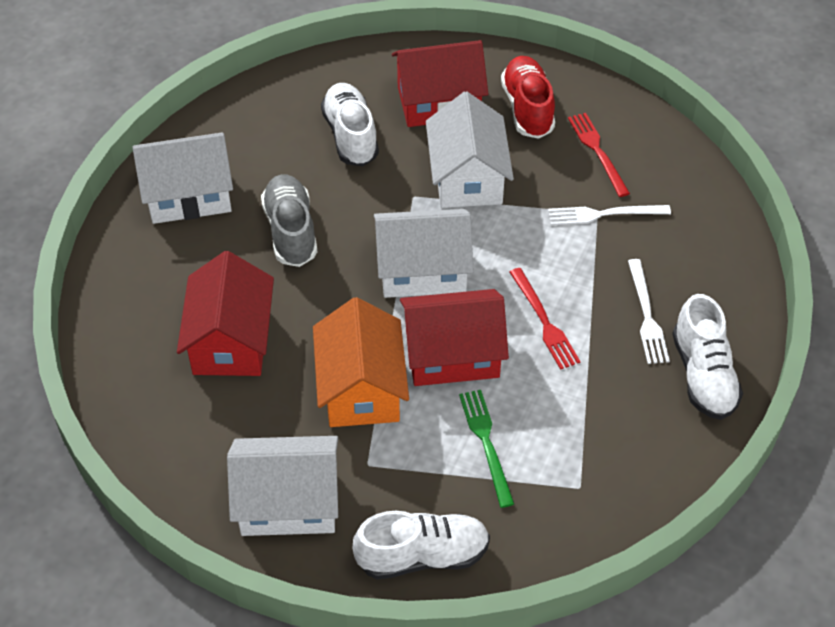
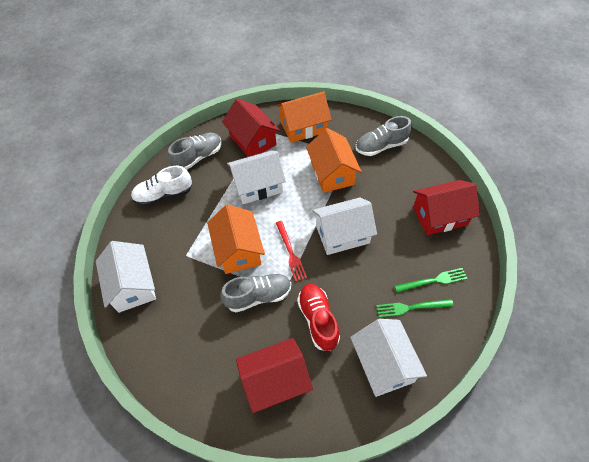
green fork: 1 -> 2
grey shoe: 1 -> 3
orange house: 1 -> 3
red fork: 2 -> 1
white fork: 2 -> 0
white shoe: 3 -> 1

